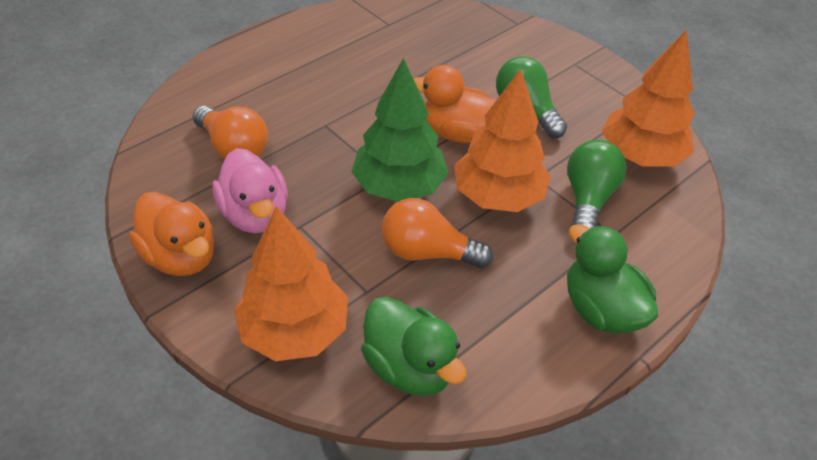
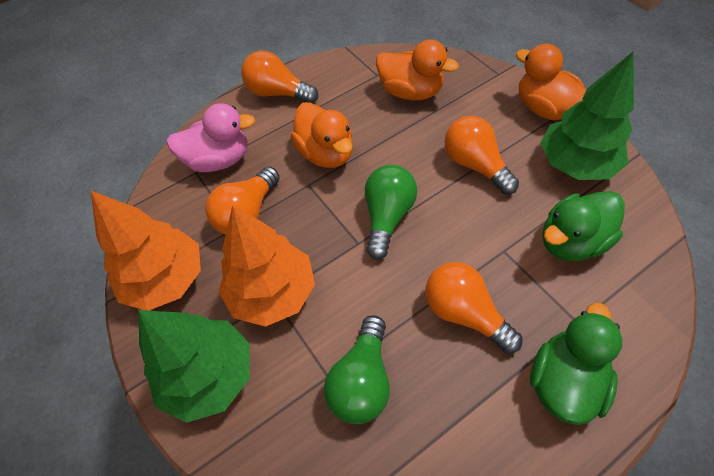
green tree: 1 -> 2
orange duck: 2 -> 3
orange light bulb: 2 -> 4
orange tree: 3 -> 2

